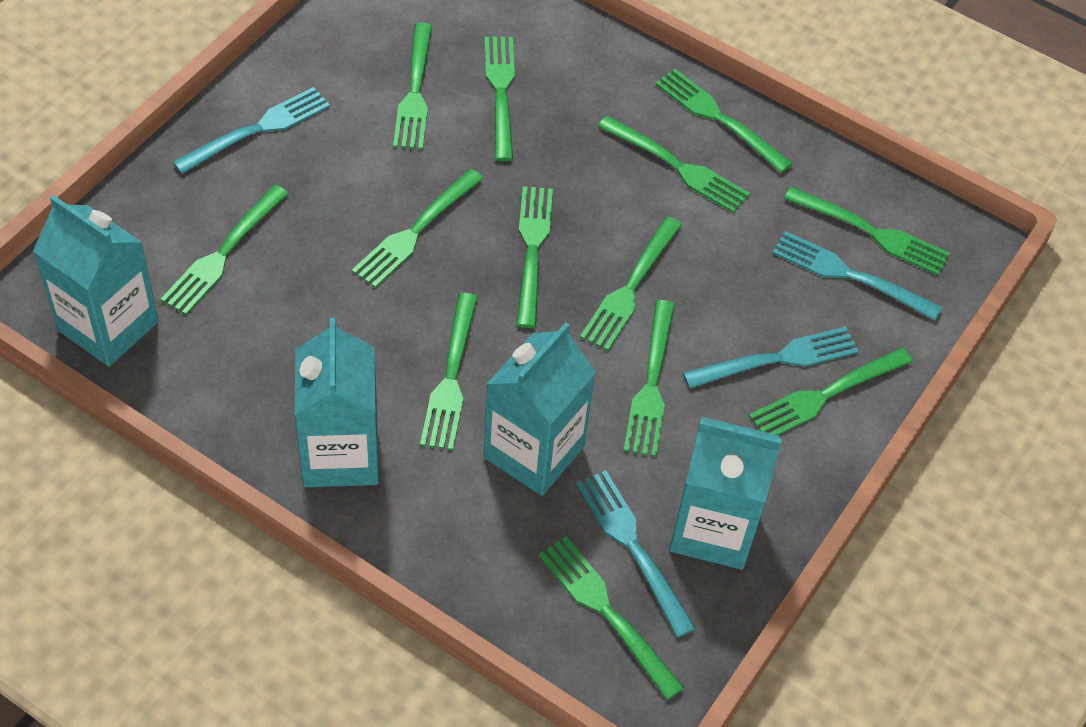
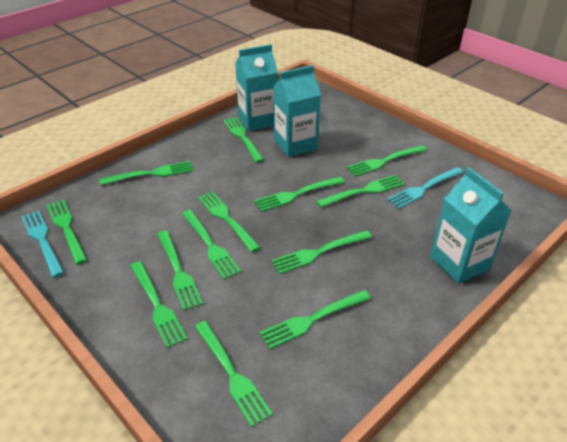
turquoise carton: 4 -> 3
turquoise fork: 4 -> 2

